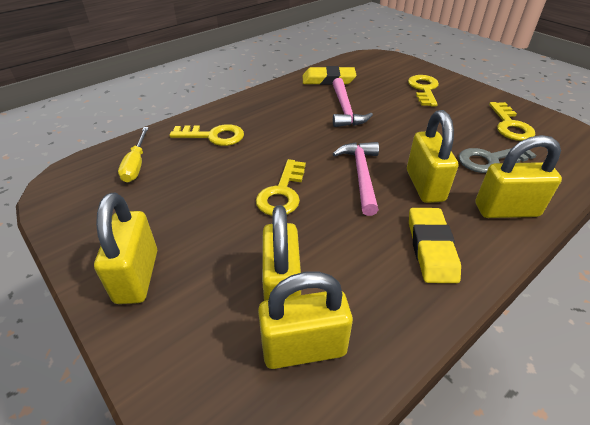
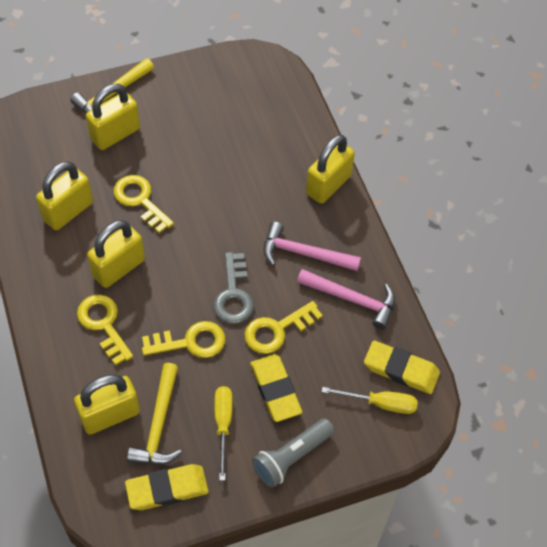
grey flashlight: 0 -> 1
yellow eraser: 2 -> 3
yellow hammer: 0 -> 2
yellow screwdriver: 1 -> 2

